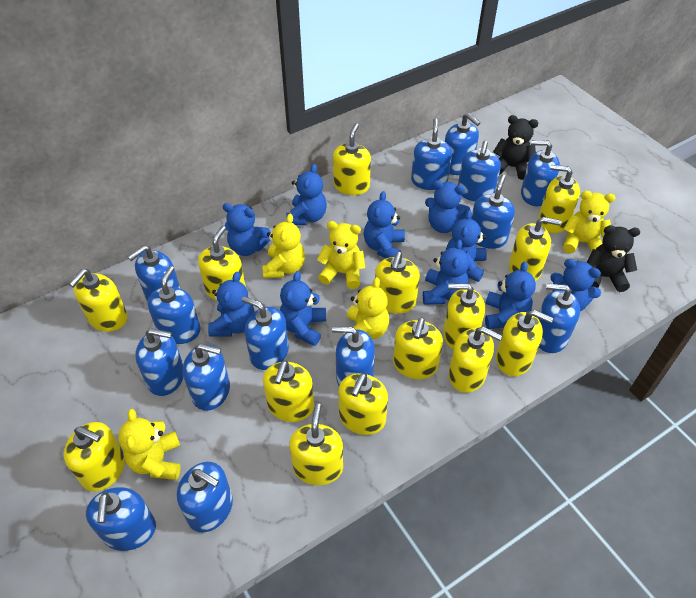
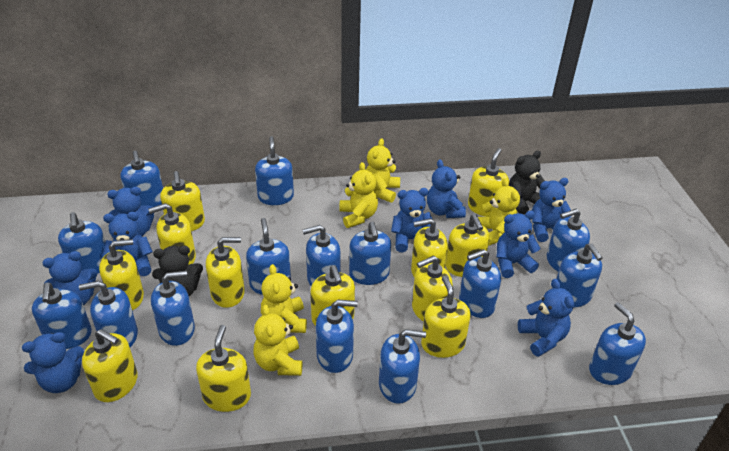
blue soap dispenser: 14 -> 15
blue teddy bear: 10 -> 9
yellow soap dispenser: 14 -> 12

